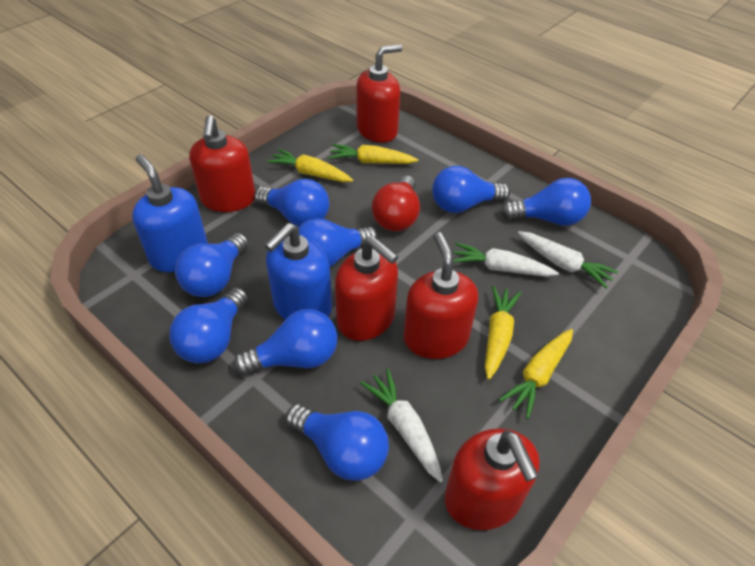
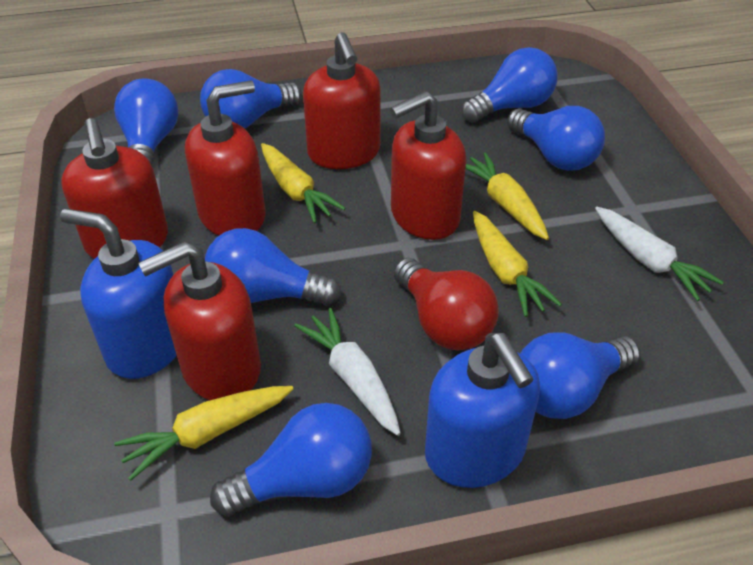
blue light bulb: 8 -> 7
white carrot: 3 -> 2

